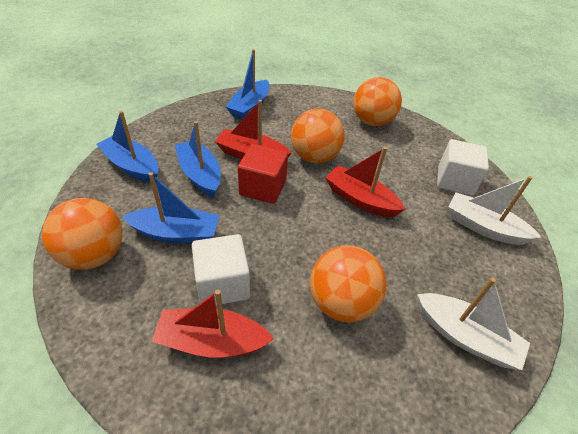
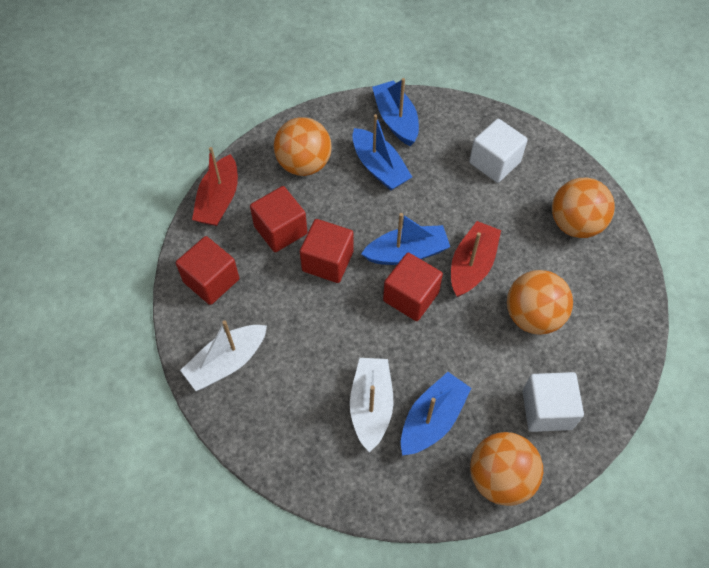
red boat: 3 -> 2
red cube: 1 -> 4

